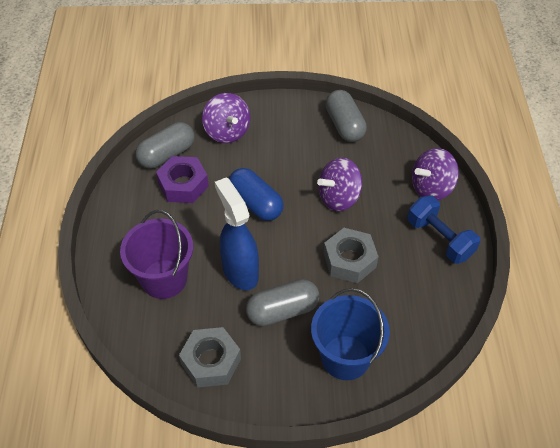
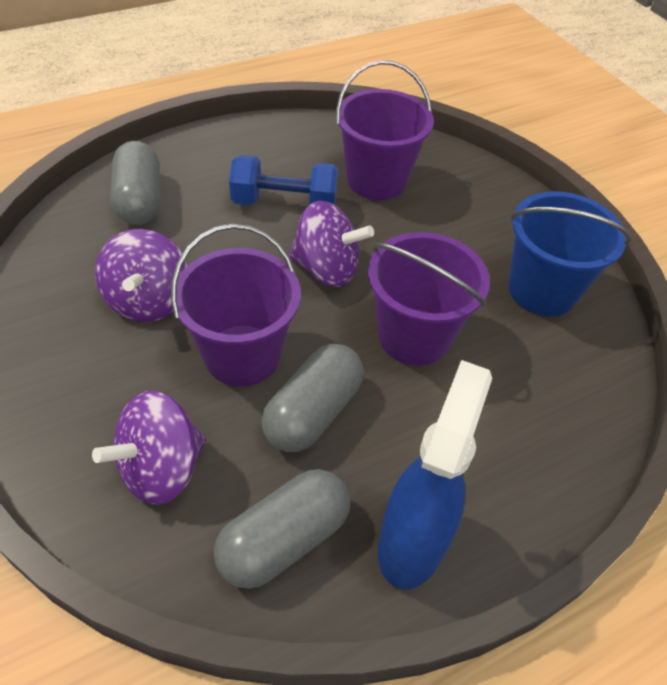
blue capsule: 1 -> 0
grey nut: 2 -> 0
purple bucket: 1 -> 3
purple nut: 1 -> 0

